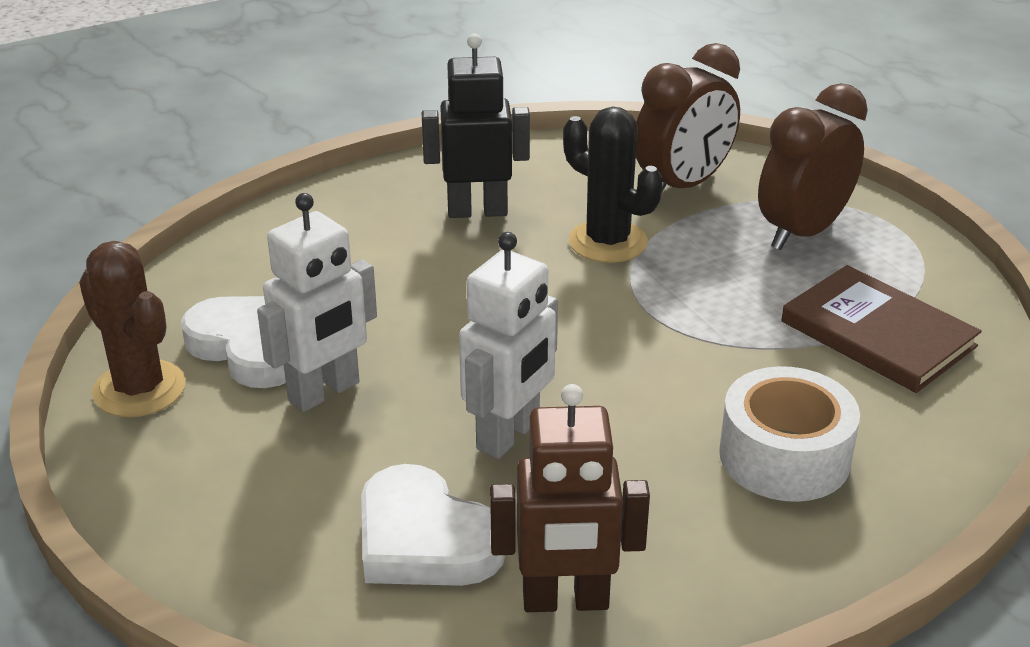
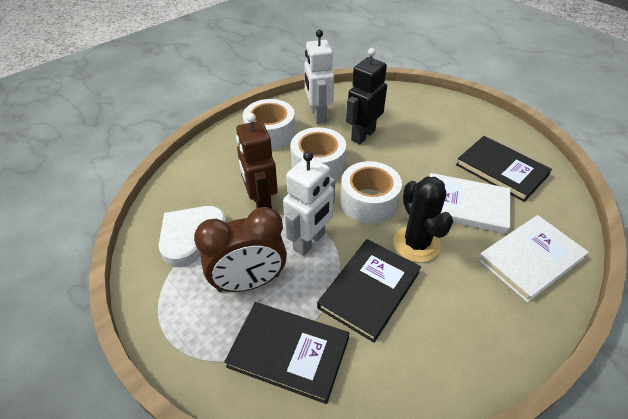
black book: 0 -> 3
brown book: 1 -> 0
brown cactus: 1 -> 0
brown clock: 2 -> 1
white book: 0 -> 2
white heart: 2 -> 1
white tape: 1 -> 3

